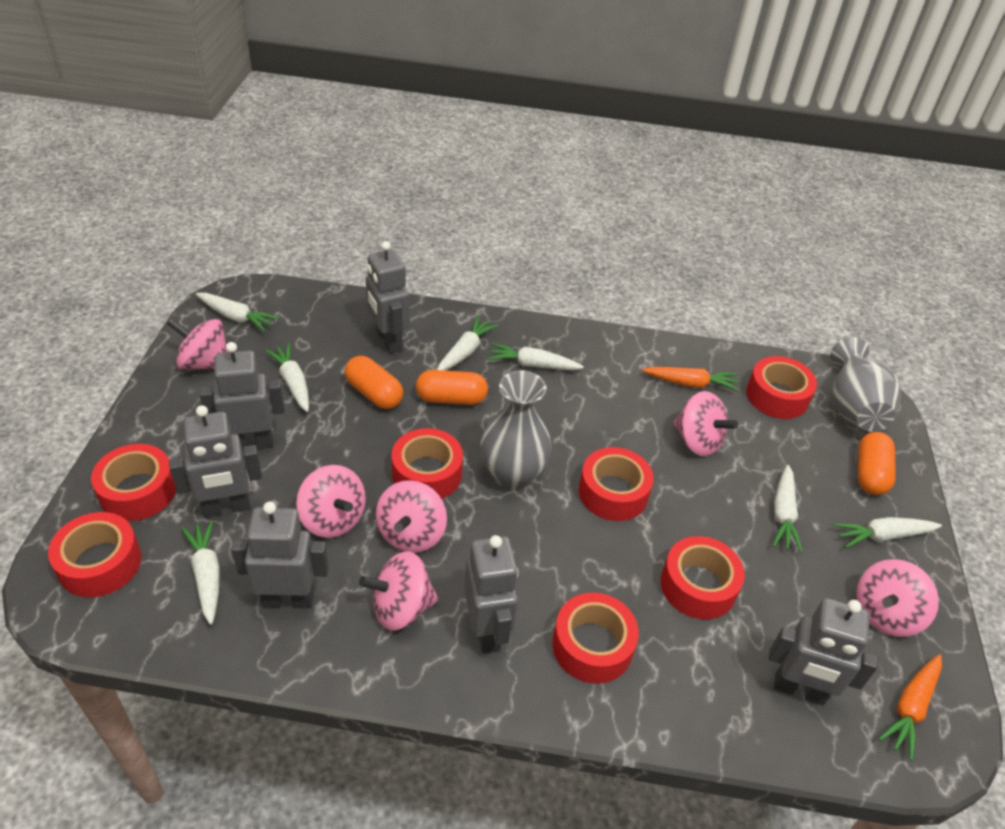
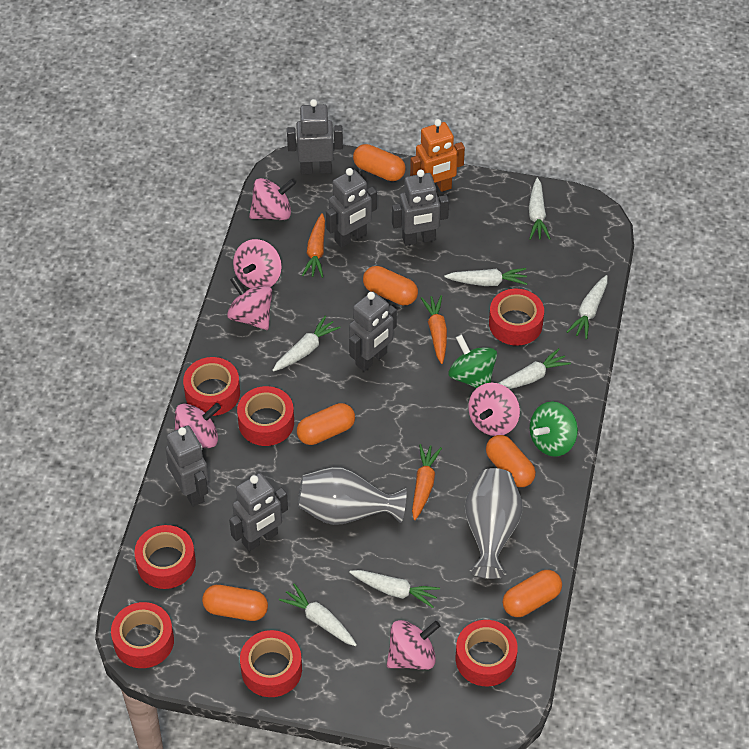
green spinning top: 0 -> 2
orange capsule: 3 -> 6
orange carrot: 2 -> 3
orange robot: 0 -> 1

